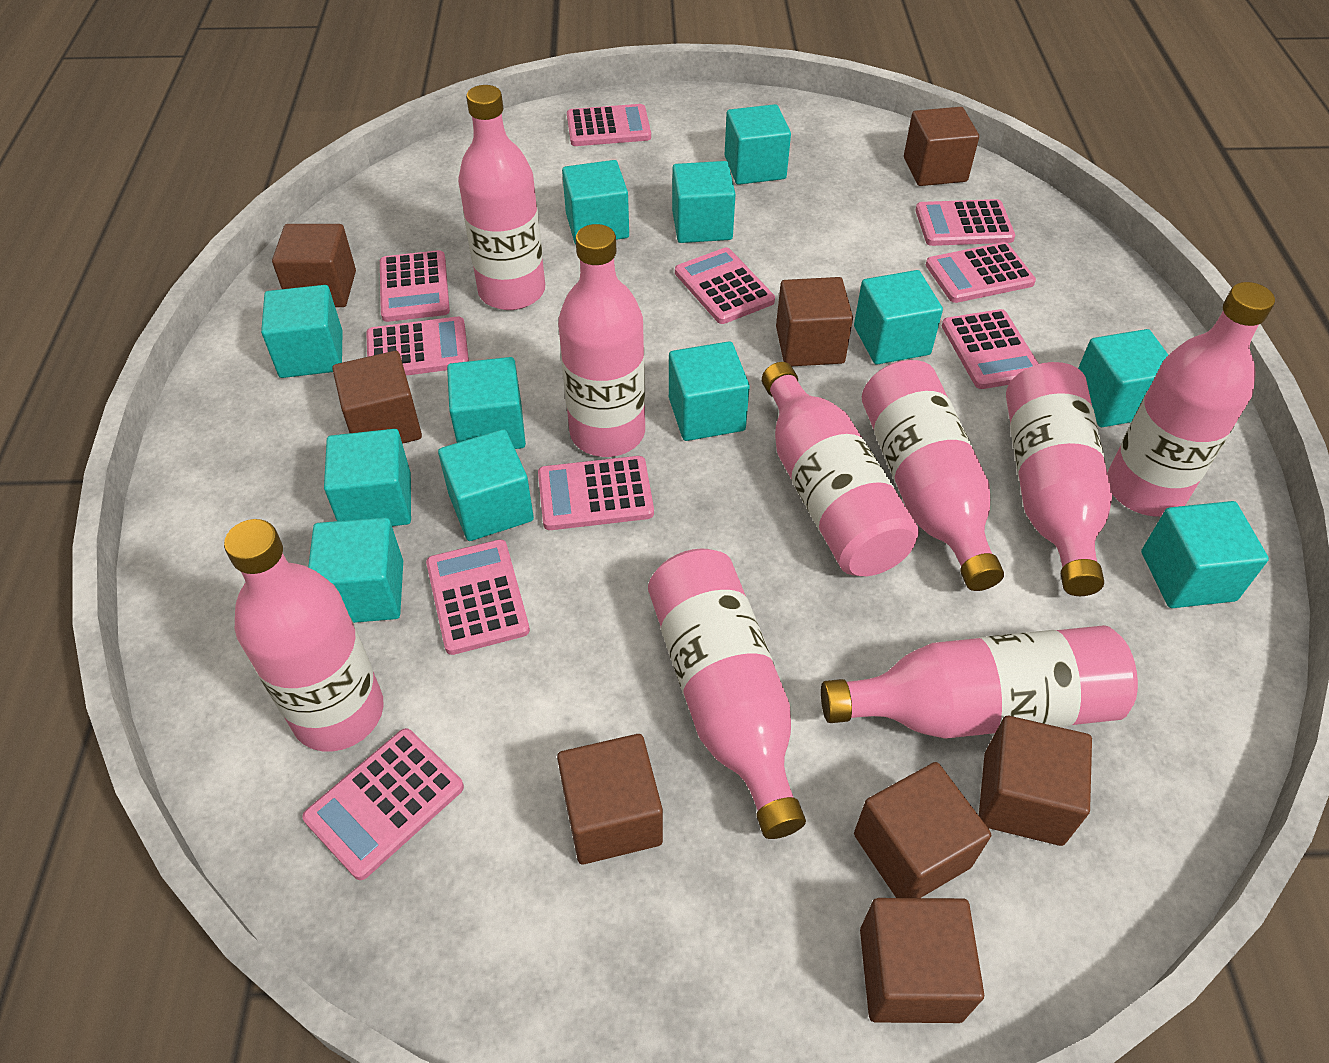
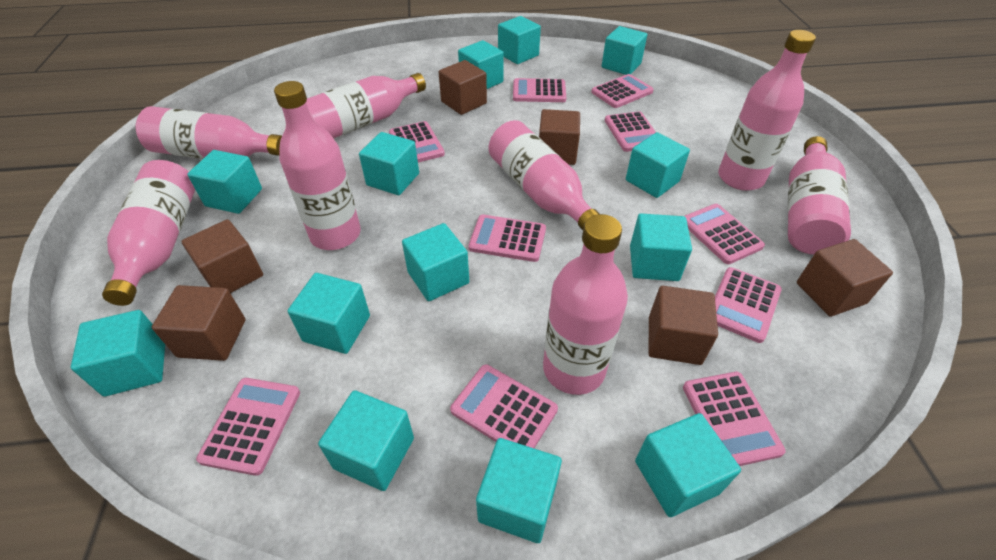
brown cube: 8 -> 6
pink bottle: 9 -> 8
turquoise cube: 12 -> 13

